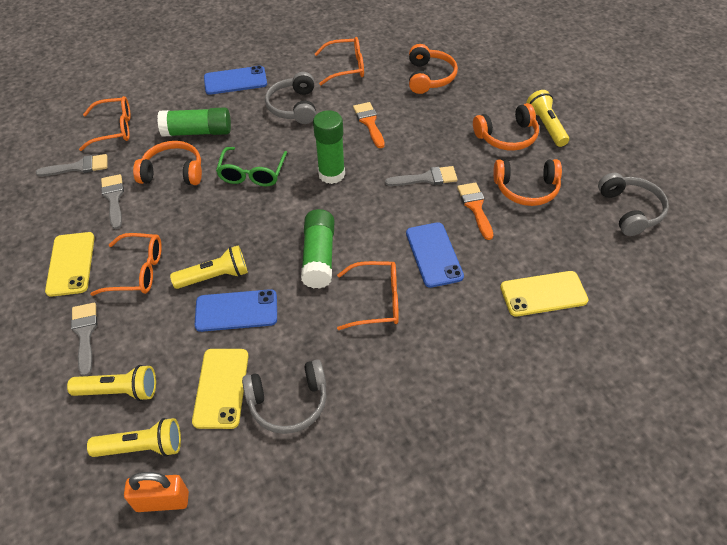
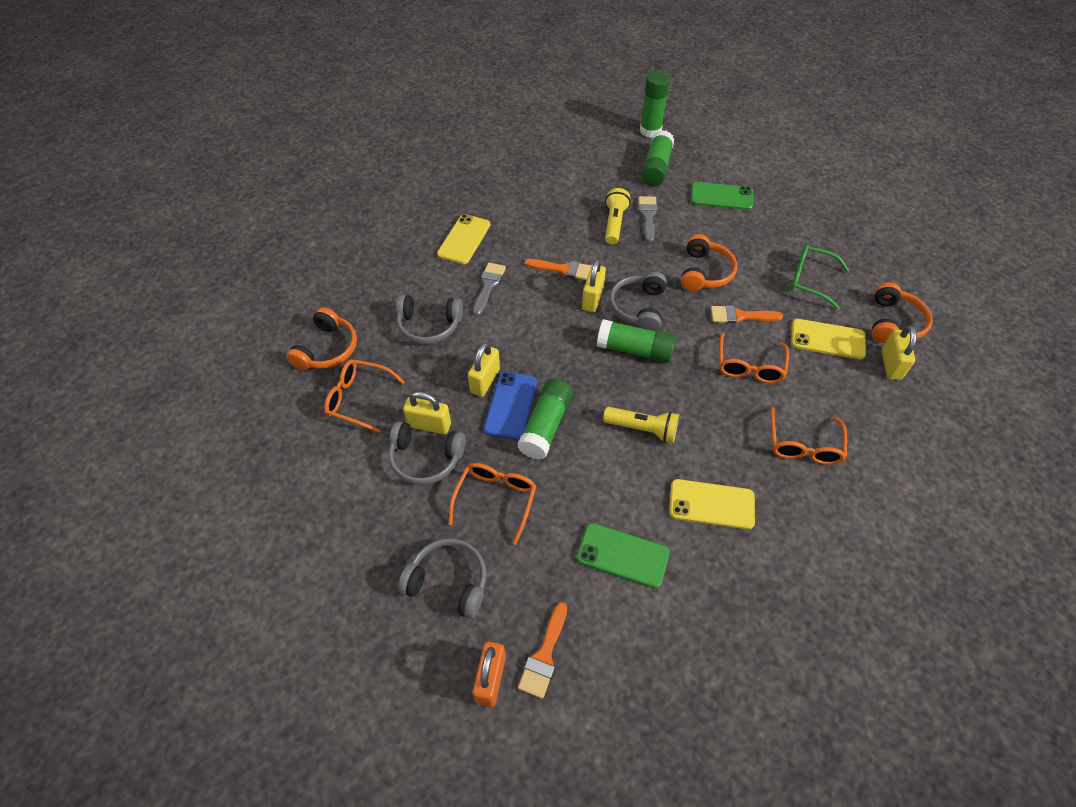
blue phone: 3 -> 1
green glue stick: 3 -> 4
green phone: 0 -> 2
grey brush: 4 -> 2
grey headphones: 3 -> 4
orange brush: 2 -> 3
orange headphones: 4 -> 3
yellow flashlight: 4 -> 2
yellow padlock: 0 -> 4

